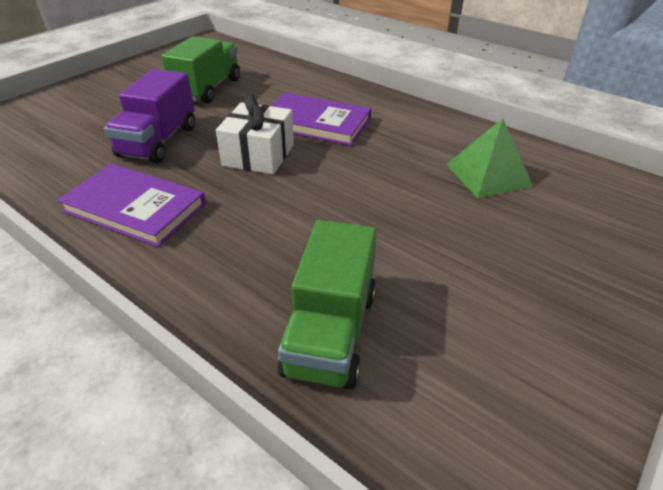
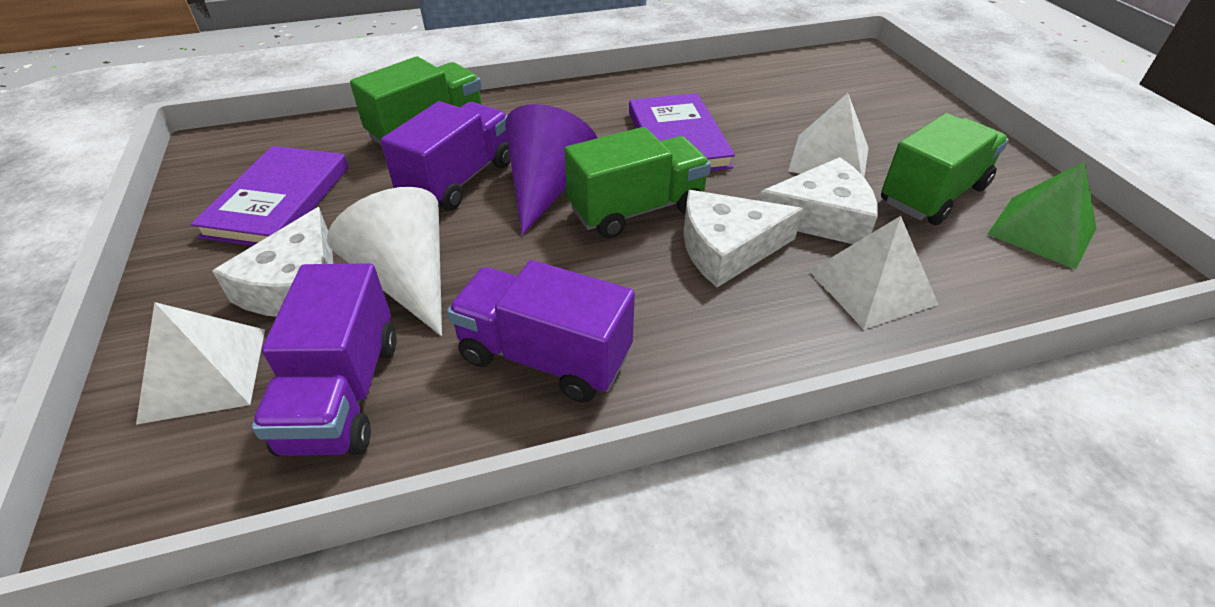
green truck: 2 -> 3
purple cone: 0 -> 1
purple truck: 1 -> 3
white cheese: 0 -> 3
white cone: 0 -> 1
white gift: 1 -> 0
white pyramid: 0 -> 3

